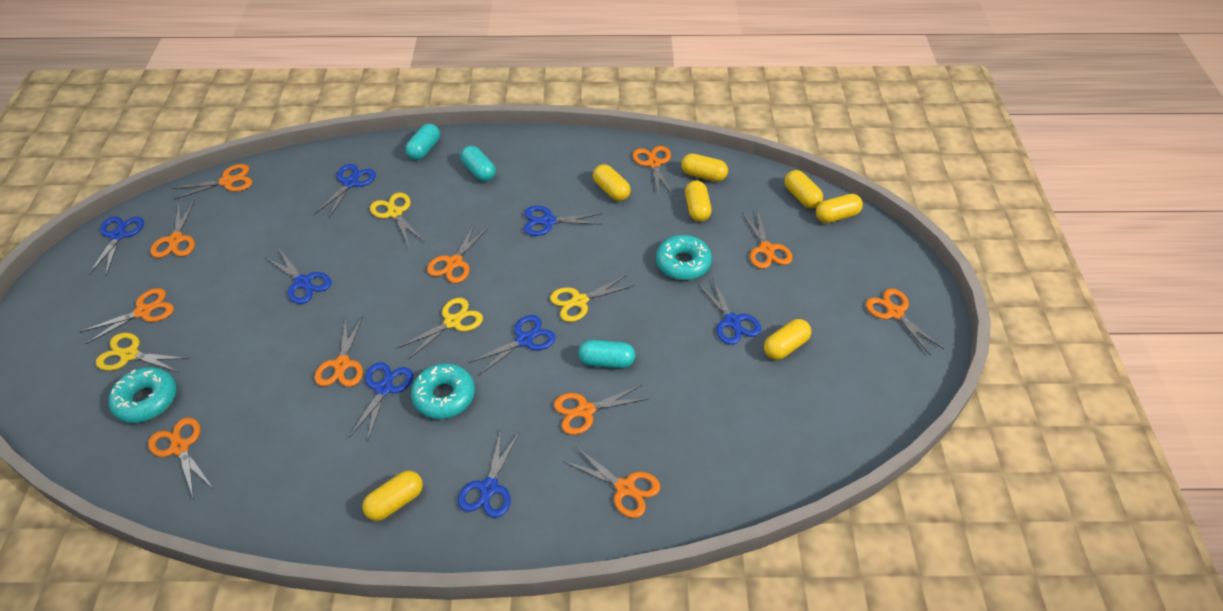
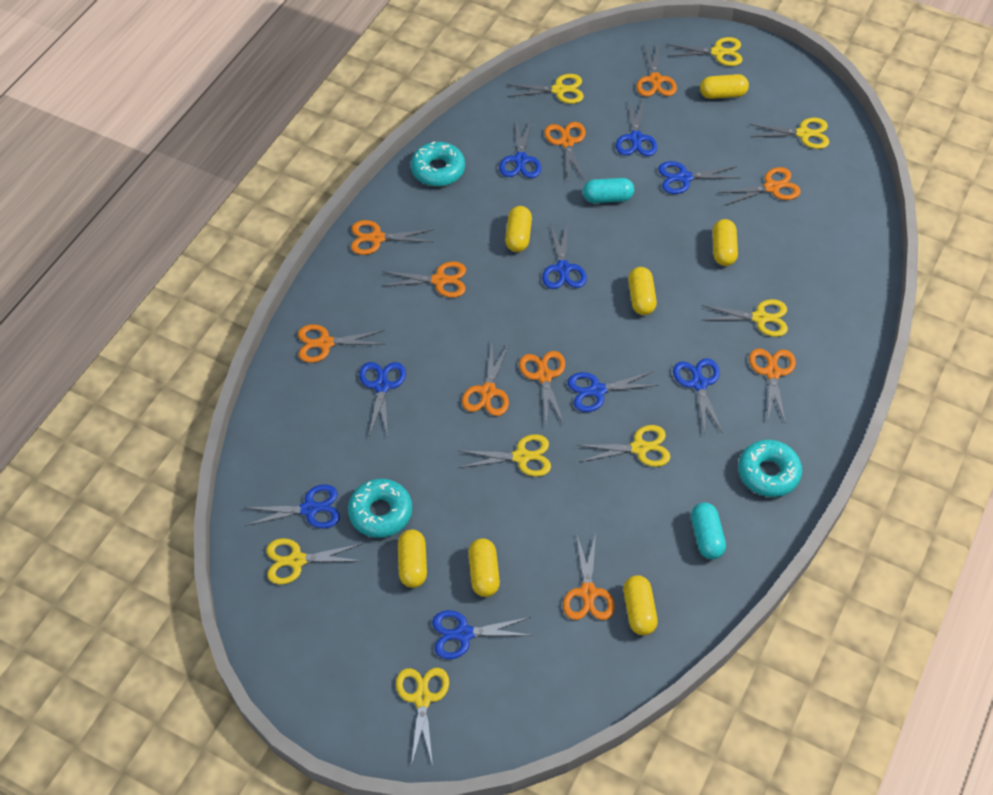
blue scissors: 8 -> 9
orange scissors: 11 -> 10
turquoise capsule: 3 -> 2
yellow scissors: 4 -> 8

